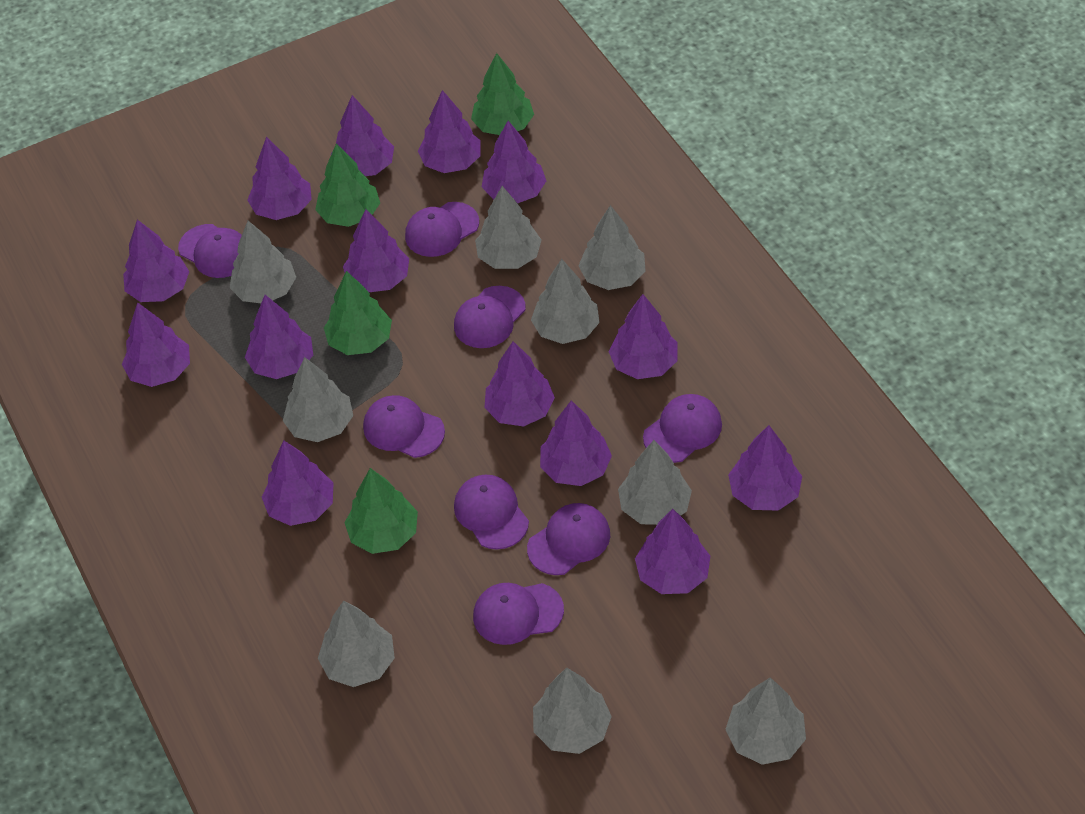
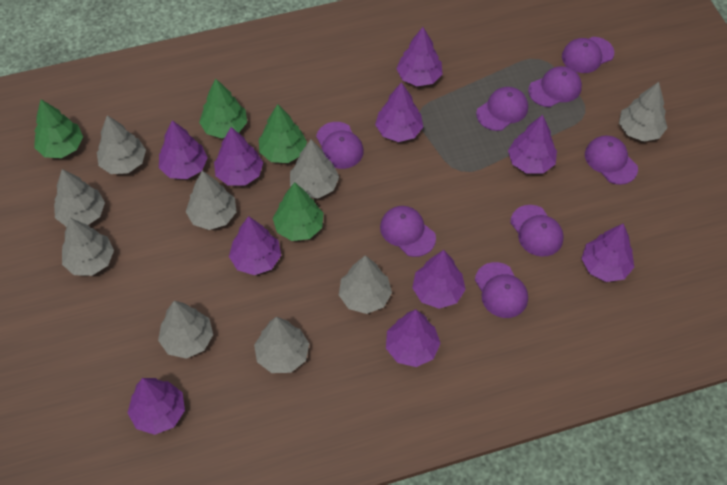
purple tree: 14 -> 10

